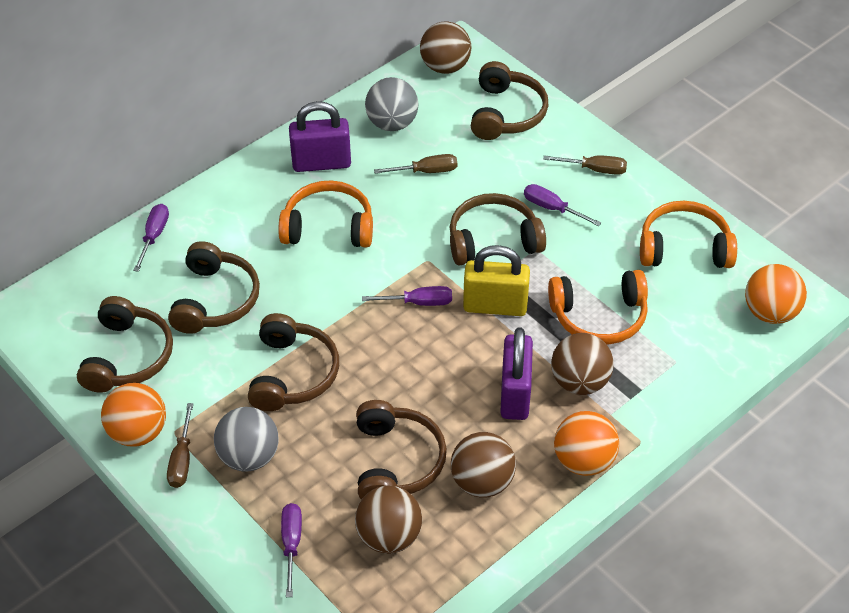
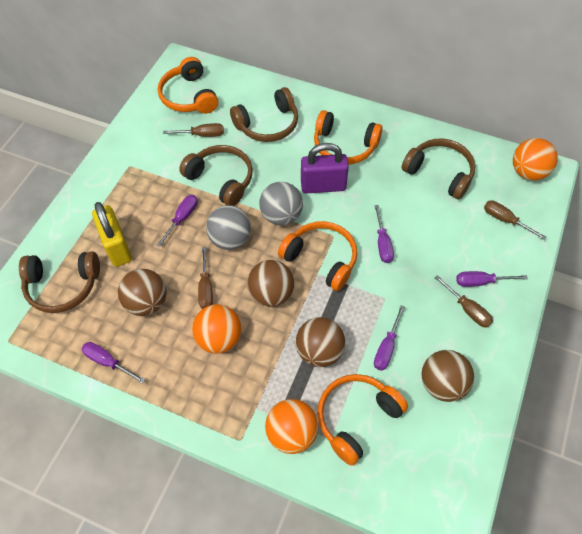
brown headphones: 6 -> 4
brown screwdriver: 3 -> 4
orange headphones: 3 -> 4
purple padlock: 2 -> 1
purple screwdriver: 4 -> 5

